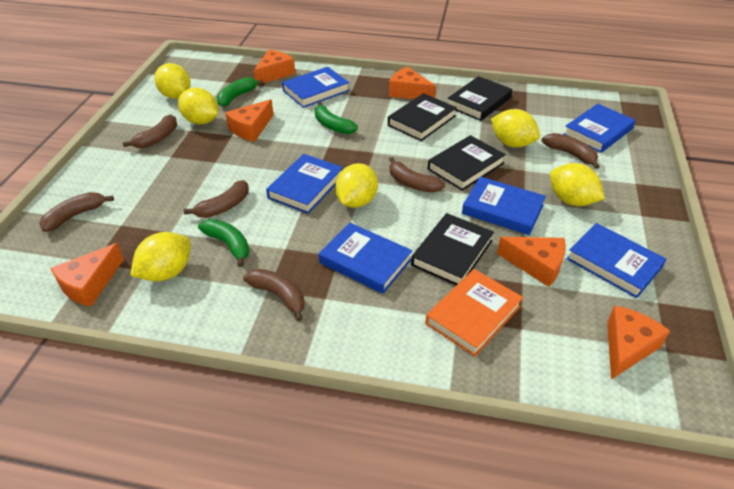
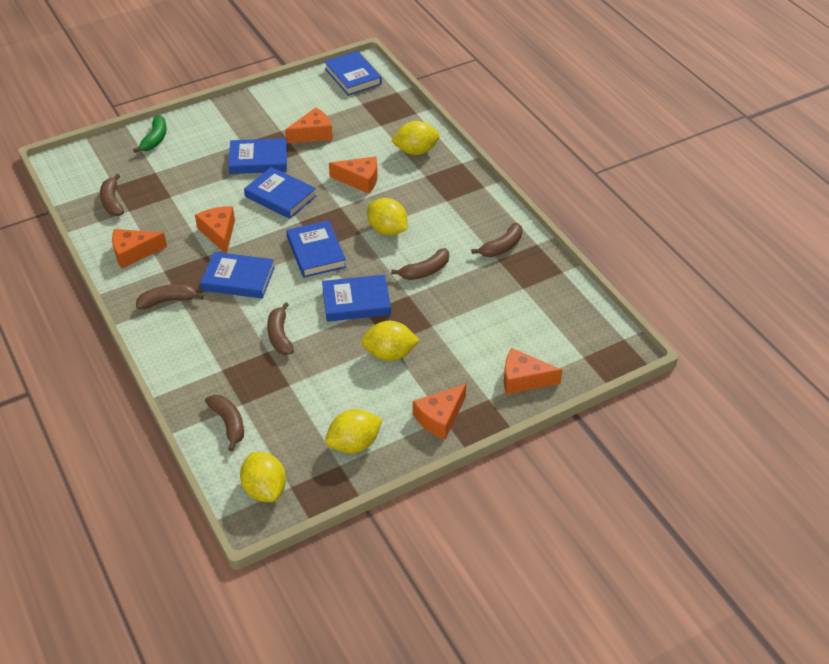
black book: 4 -> 0
green banana: 3 -> 1
orange book: 1 -> 0
yellow lemon: 6 -> 5

